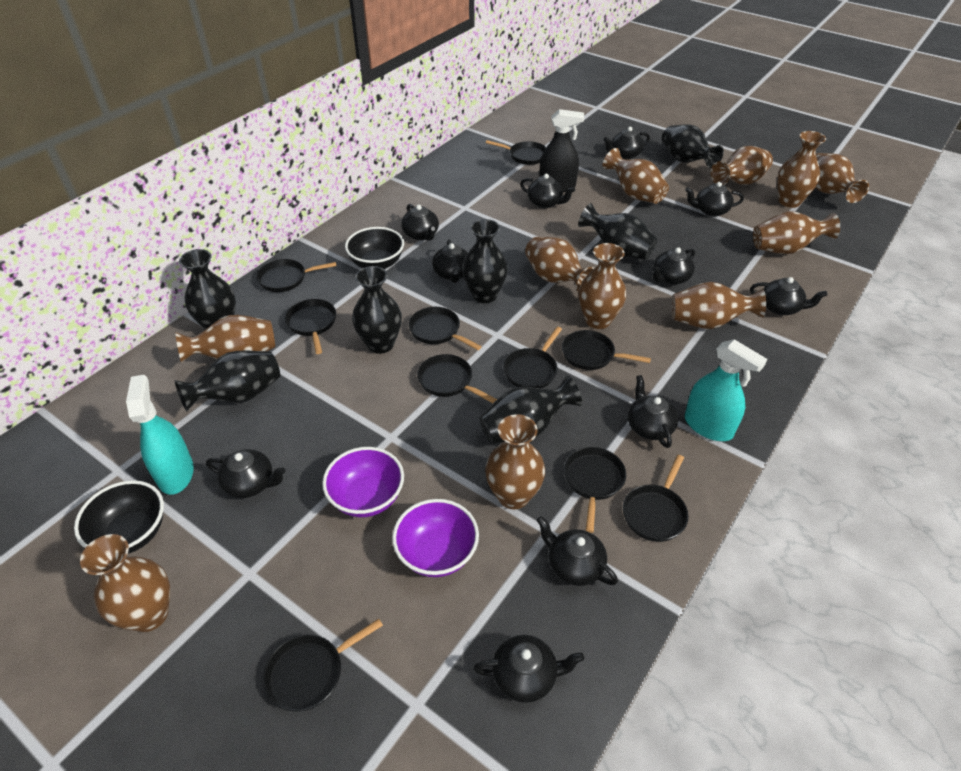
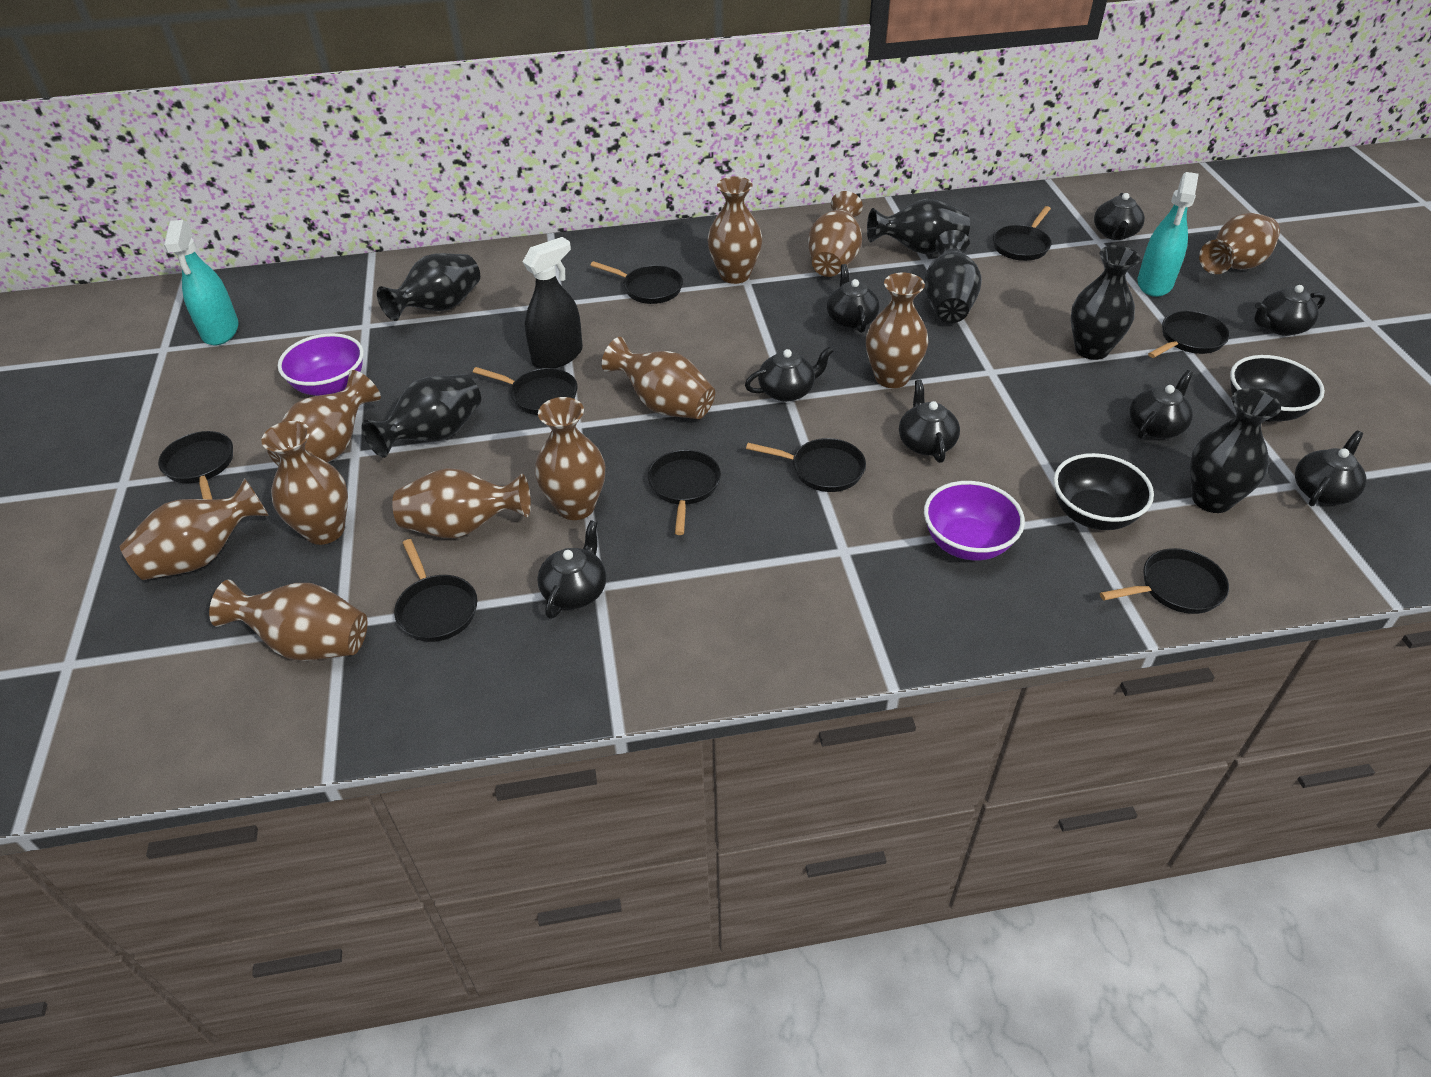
black pan: 10 -> 9
black teapot: 11 -> 8
black vase: 7 -> 6

